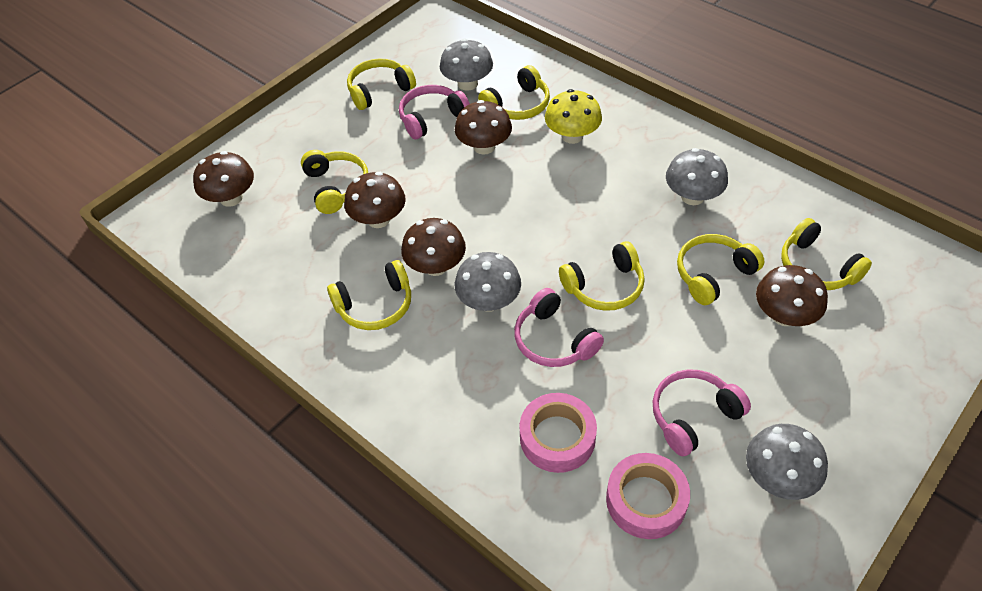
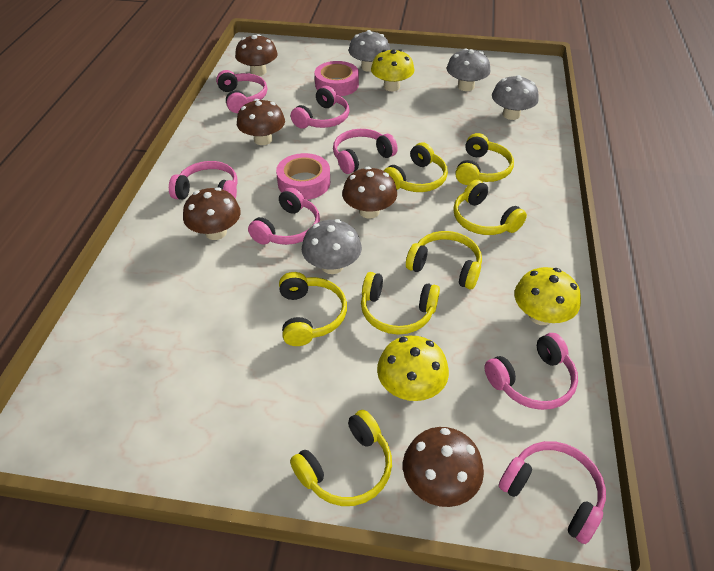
pink headphones: 3 -> 7
yellow mushroom: 1 -> 3

